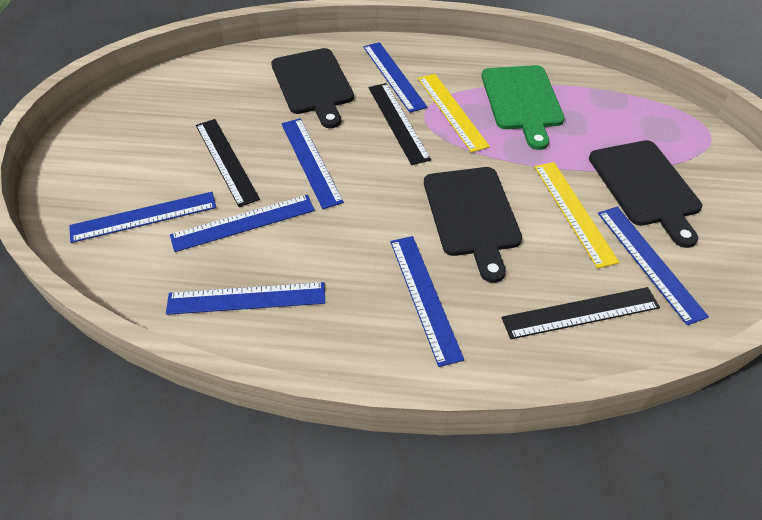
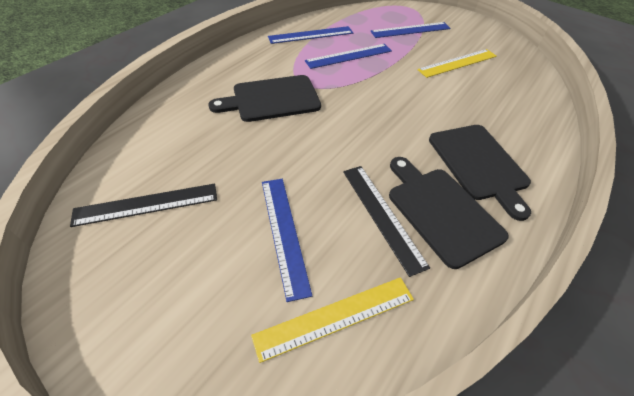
black ruler: 3 -> 2
blue ruler: 7 -> 4
green cutting board: 1 -> 0

